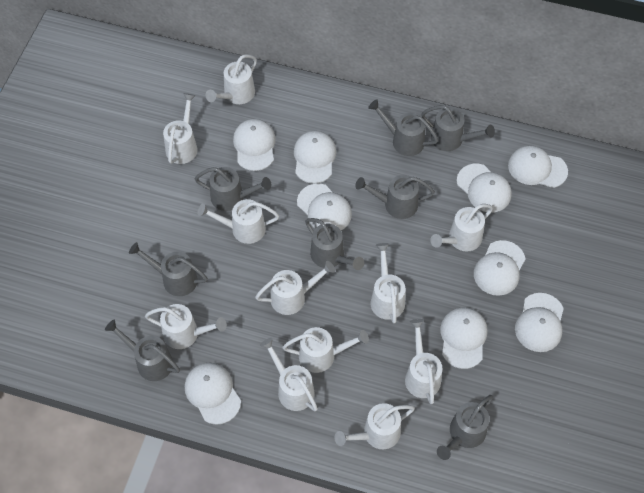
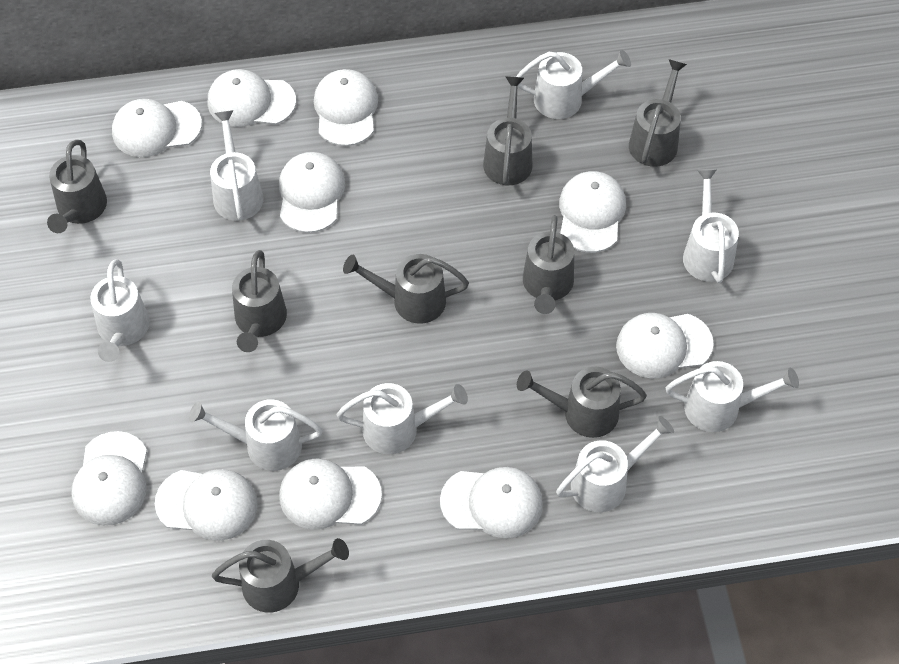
white cap: 9 -> 10
white watering can: 11 -> 8

